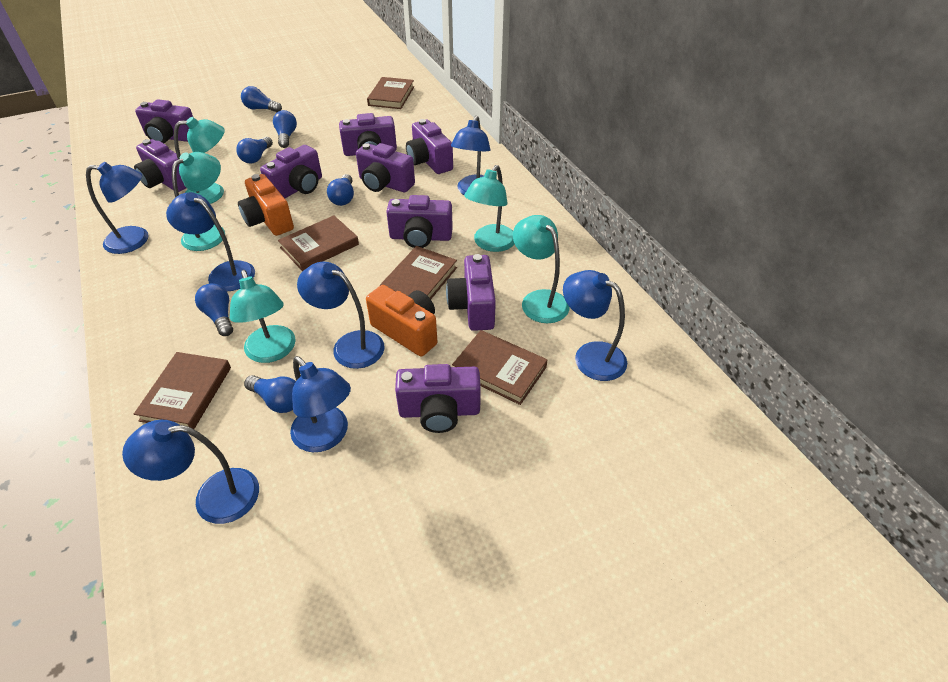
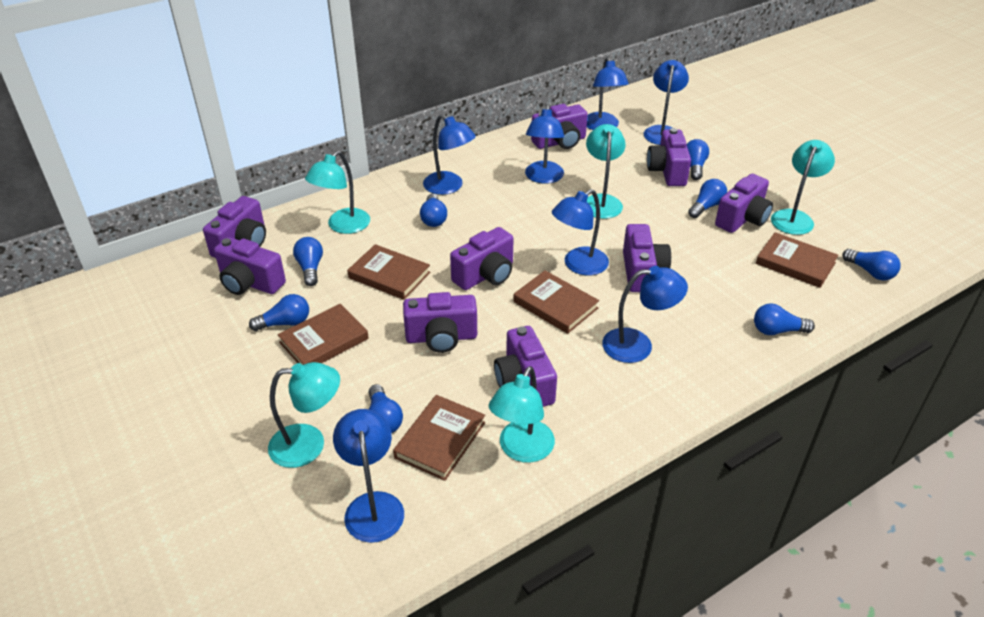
blue light bulb: 6 -> 8
orange camera: 2 -> 0

